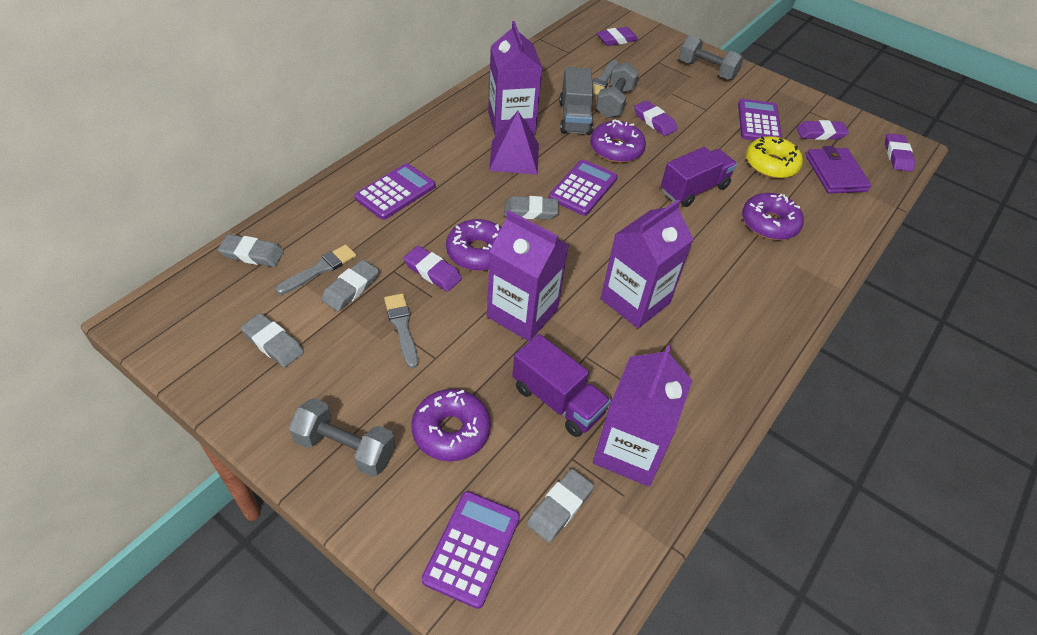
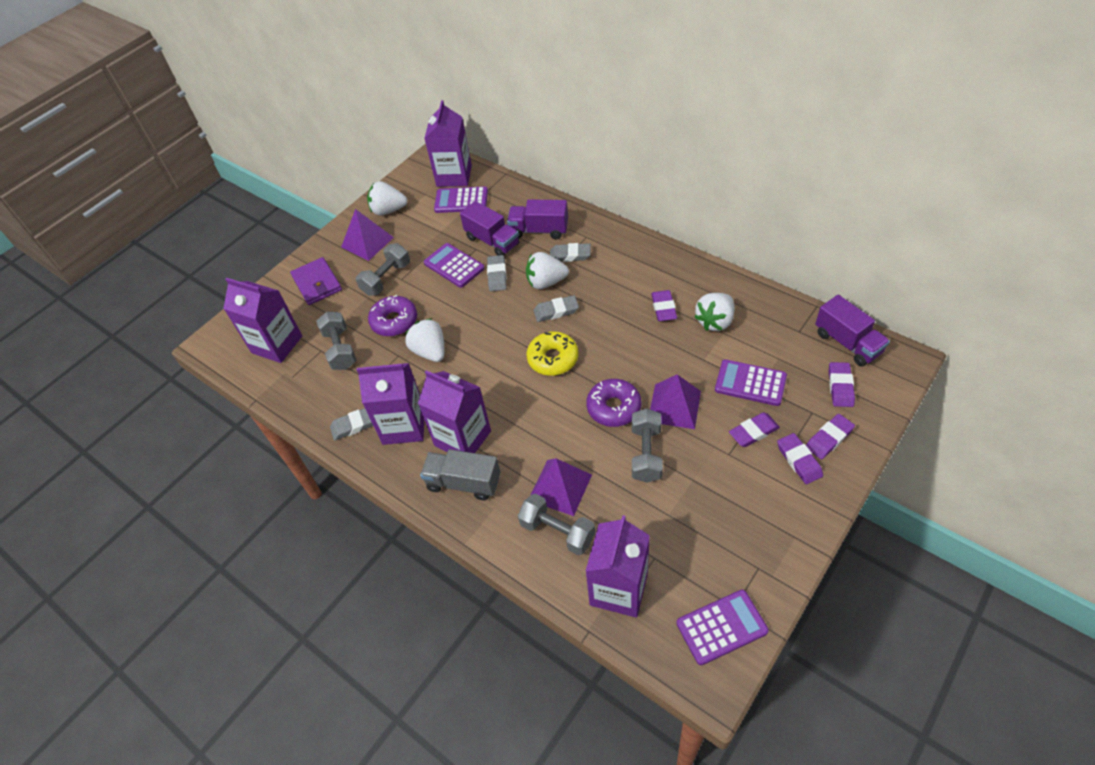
grey brush: 3 -> 0
grey dumbbell: 3 -> 4
grey eraser: 5 -> 4
purple carton: 4 -> 5
purple donut: 4 -> 2
purple pyramid: 1 -> 3
purple truck: 2 -> 3
white strawberry: 0 -> 4

